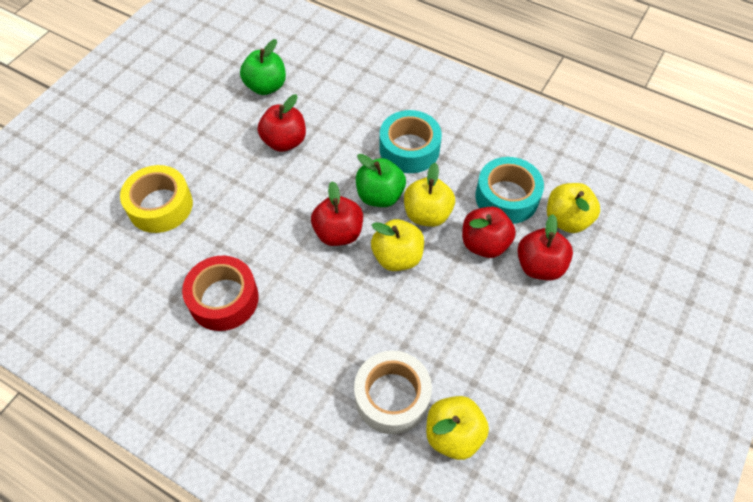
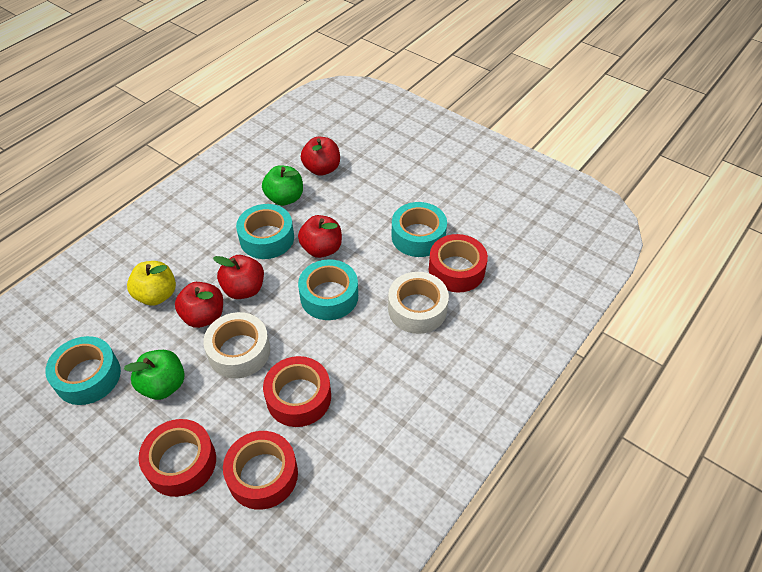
red tape: 1 -> 4
turquoise tape: 2 -> 4
white tape: 1 -> 2
yellow apple: 4 -> 1
yellow tape: 1 -> 0

